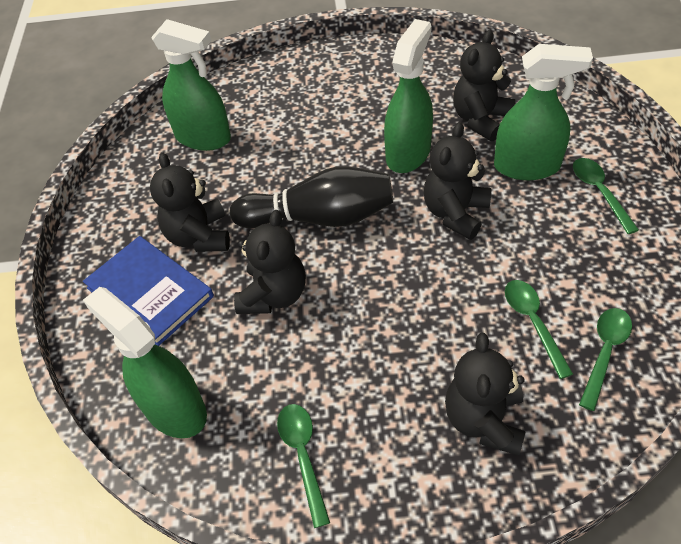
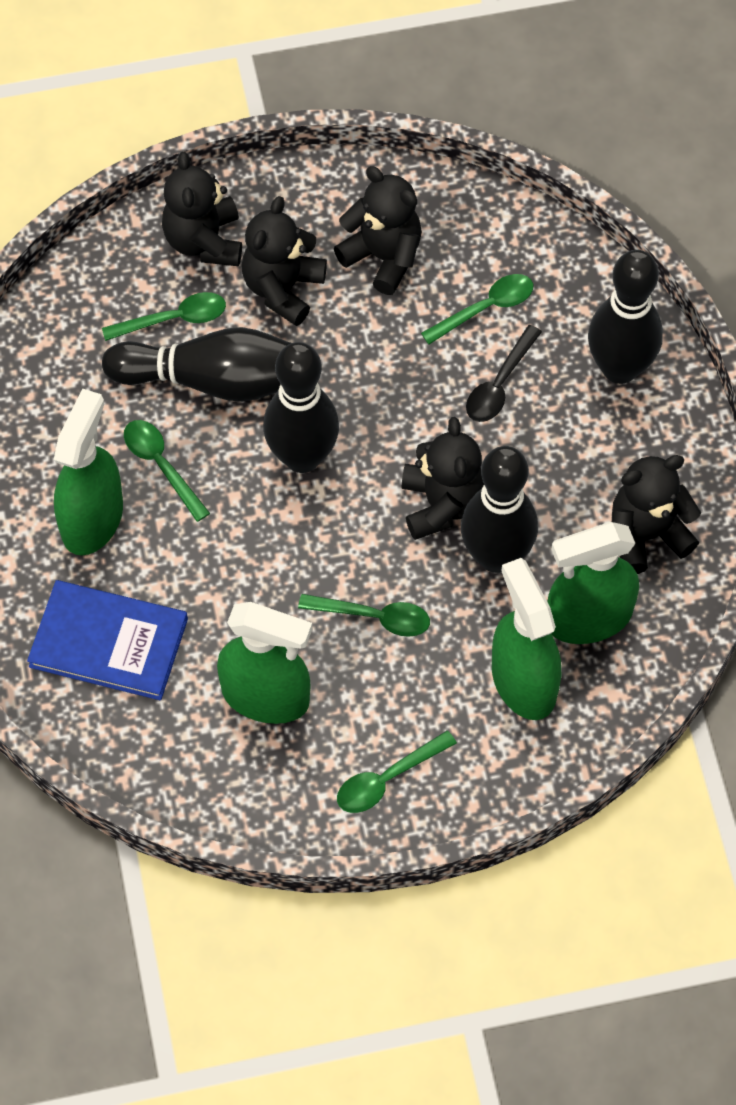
black bowling pin: 1 -> 4
black spoon: 0 -> 1
green spoon: 4 -> 5

